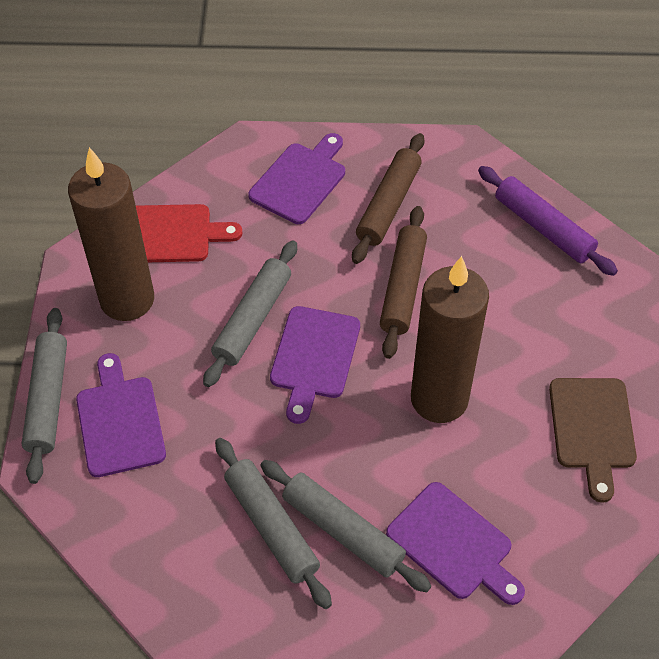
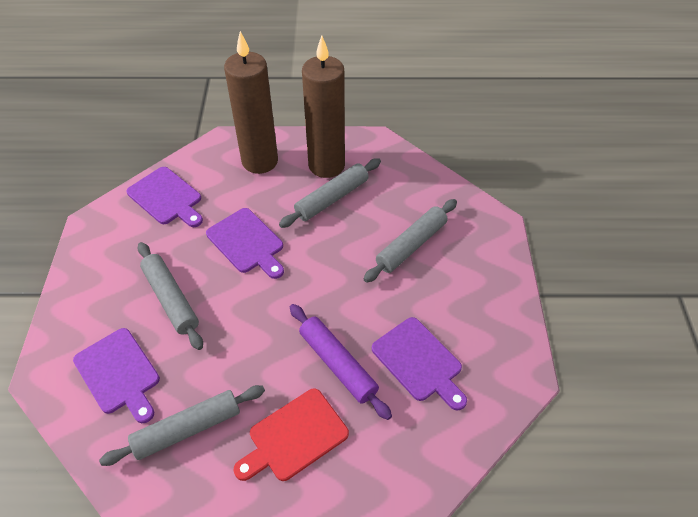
brown cutting board: 1 -> 0
brown rolling pin: 2 -> 0

